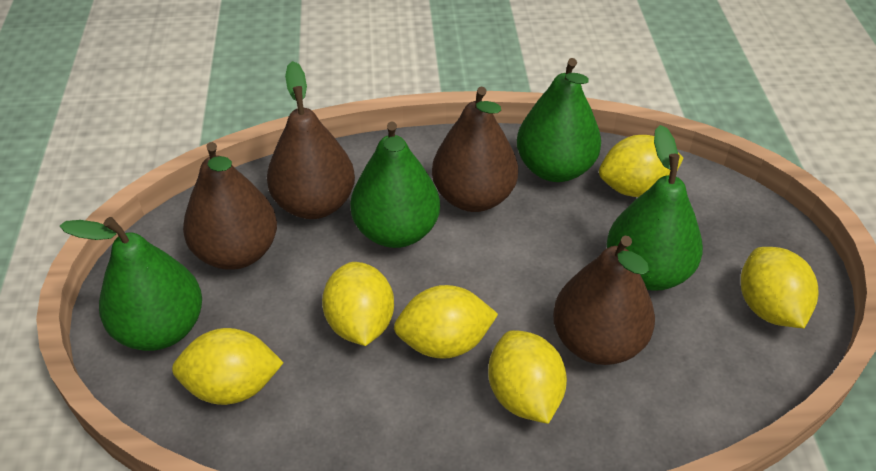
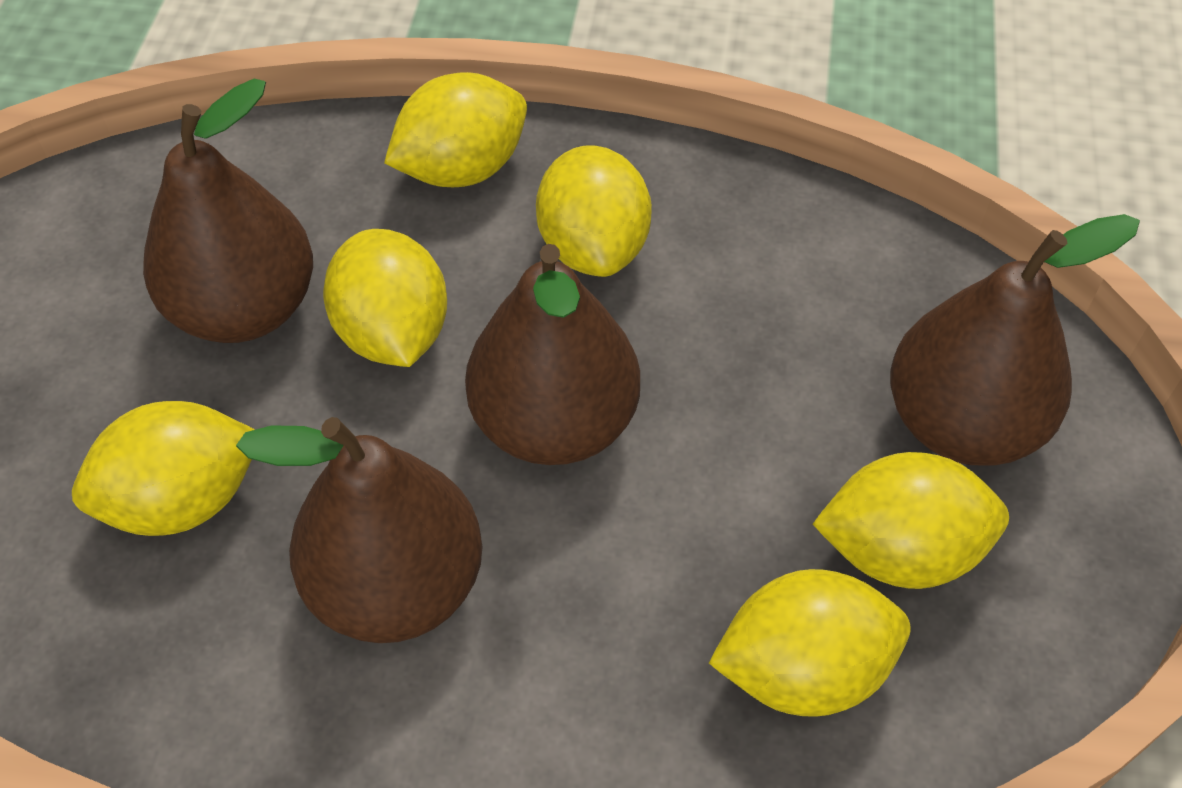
green pear: 4 -> 0

